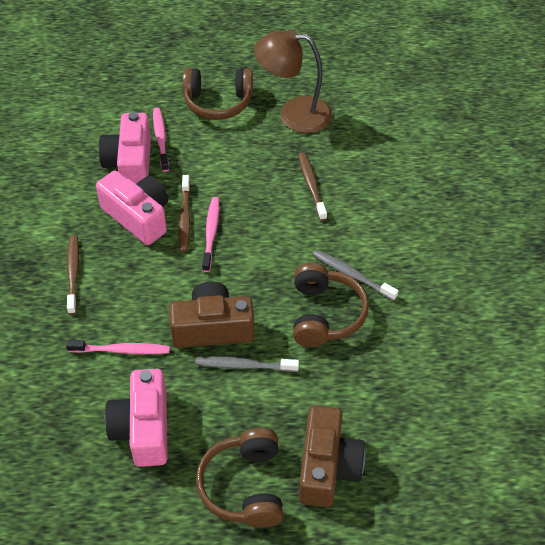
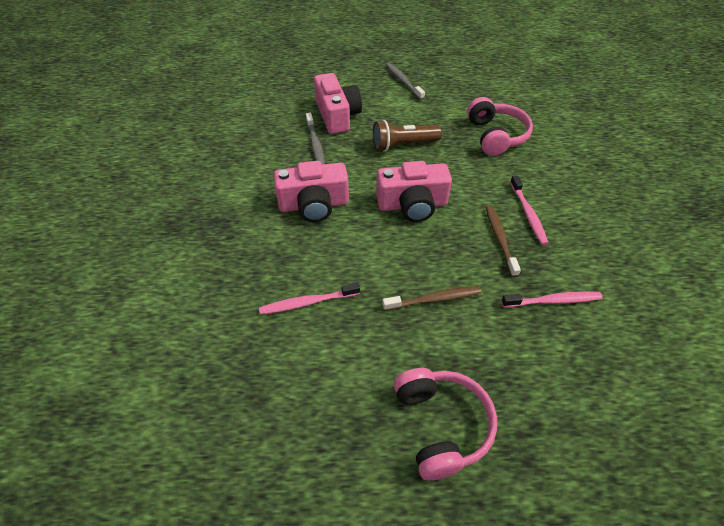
brown camera: 2 -> 0
brown flashlight: 0 -> 1
brown headphones: 3 -> 0
brown lamp: 1 -> 0
brown toothbrush: 3 -> 2
pink headphones: 0 -> 2

